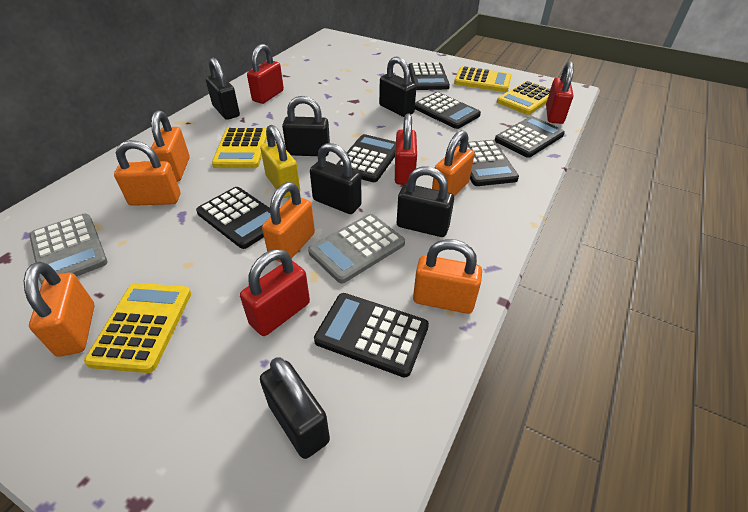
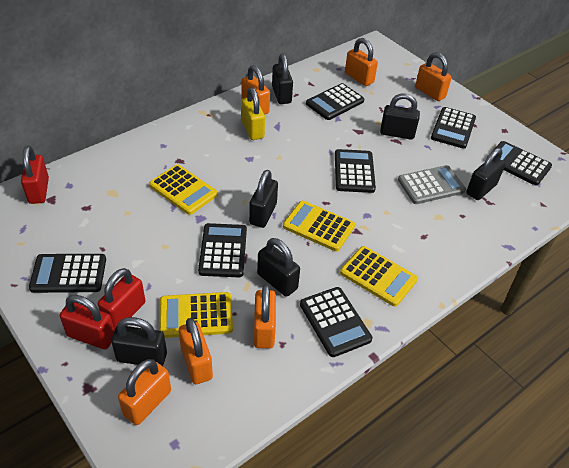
grey calculator: 2 -> 1
red padlock: 4 -> 3

